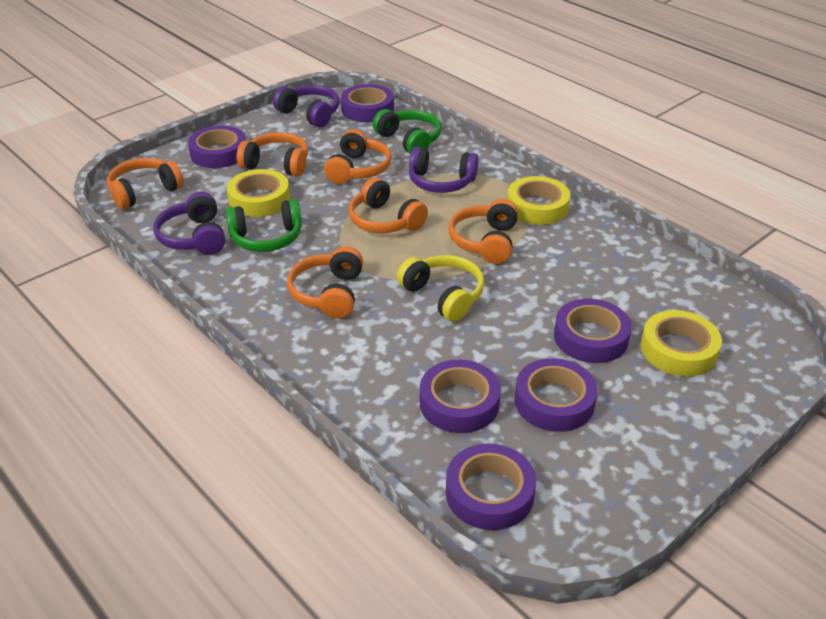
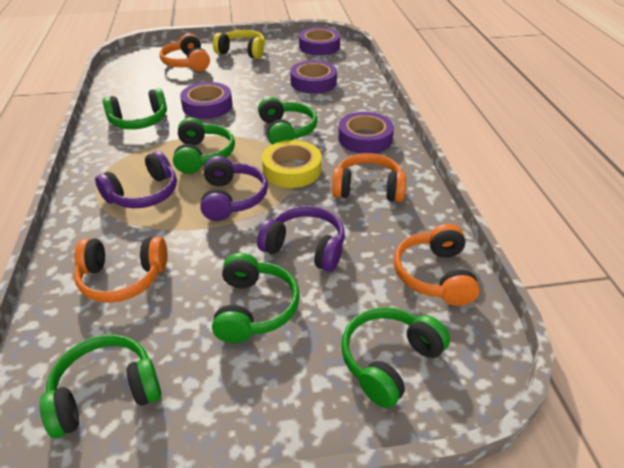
green headphones: 2 -> 6
orange headphones: 6 -> 4
purple tape: 6 -> 4
yellow tape: 3 -> 1

